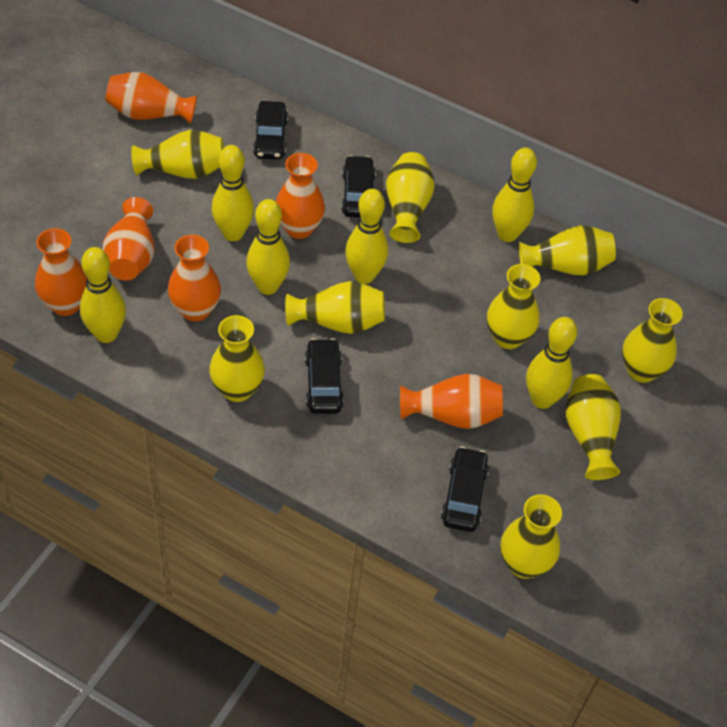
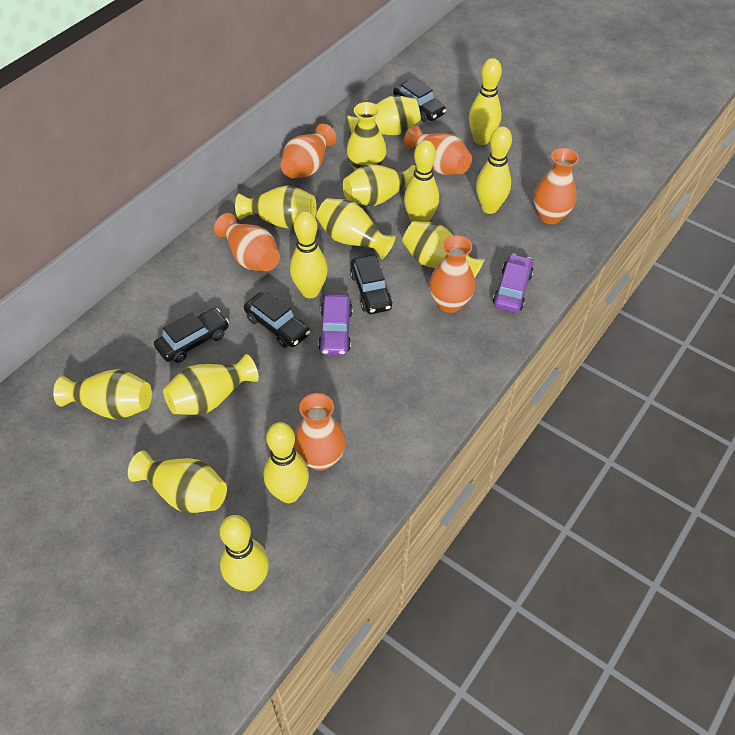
purple car: 0 -> 2

